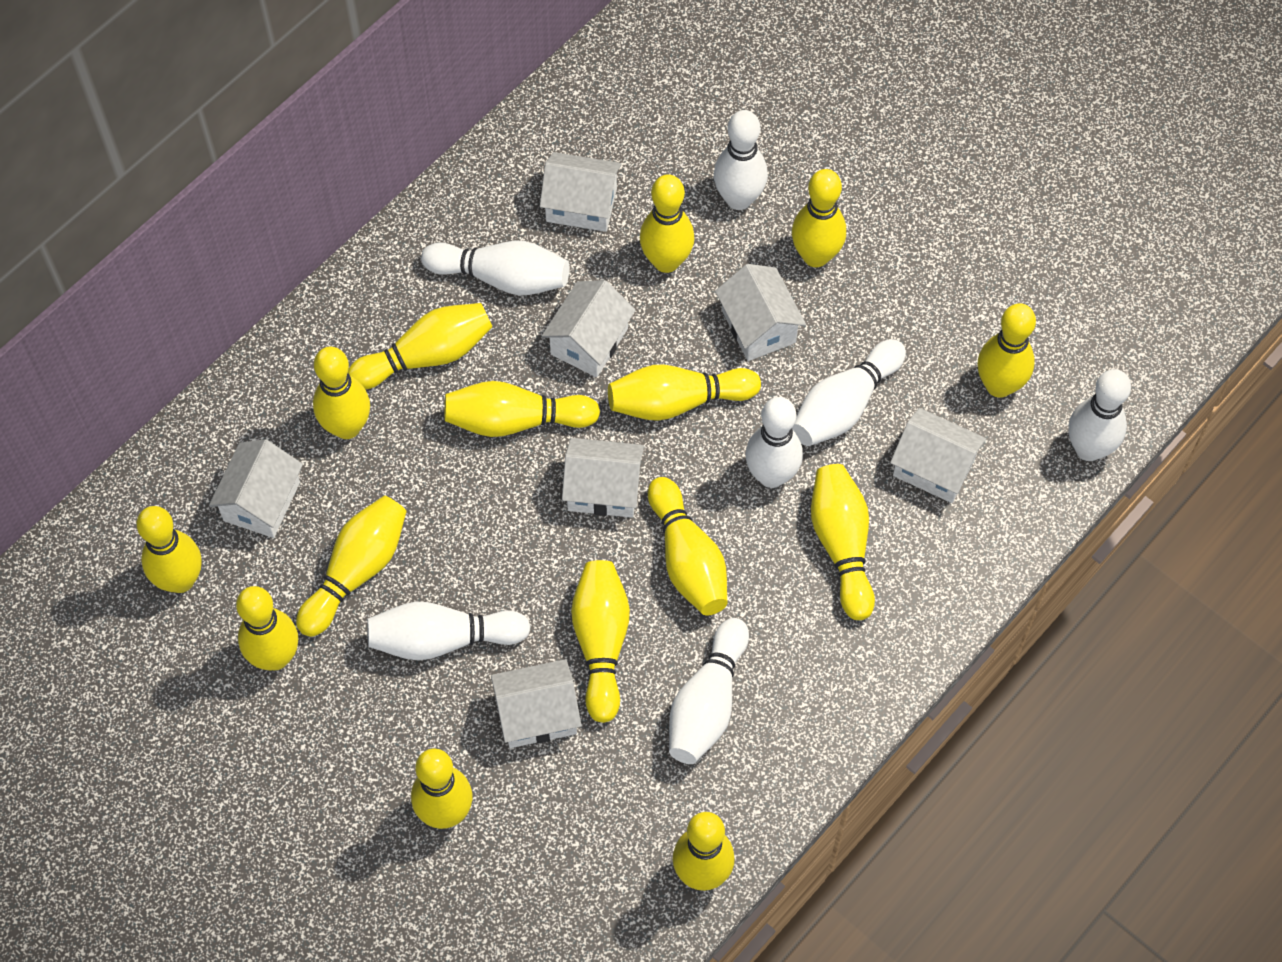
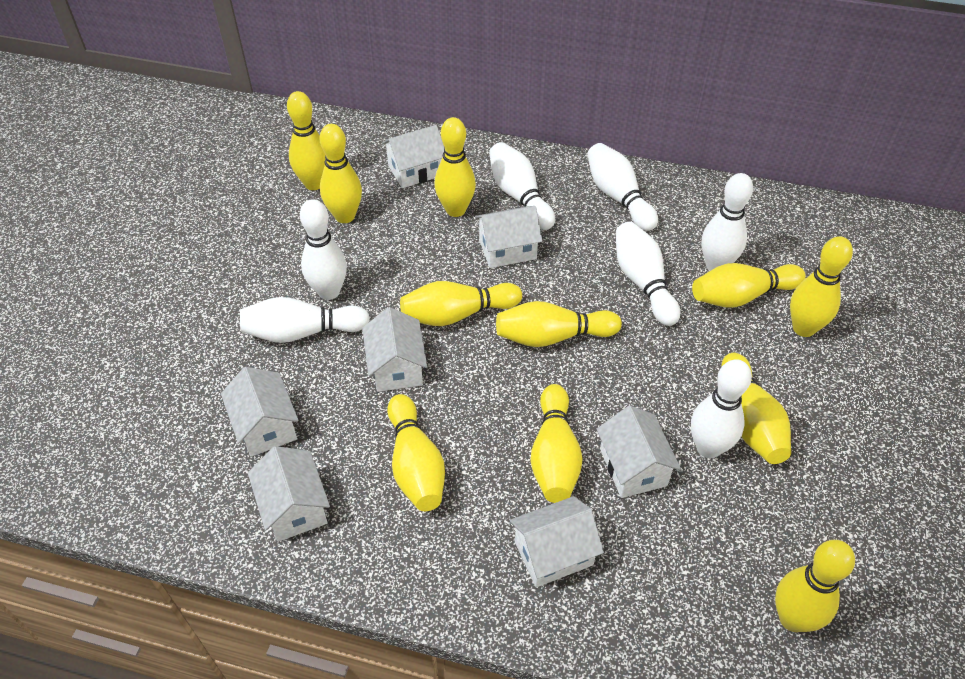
yellow bowling pin: 15 -> 11

